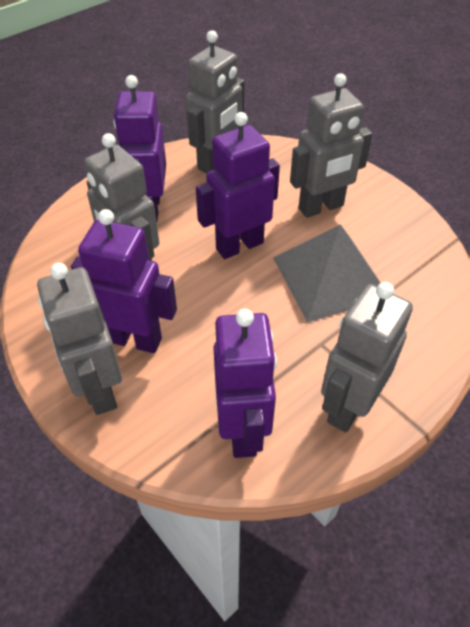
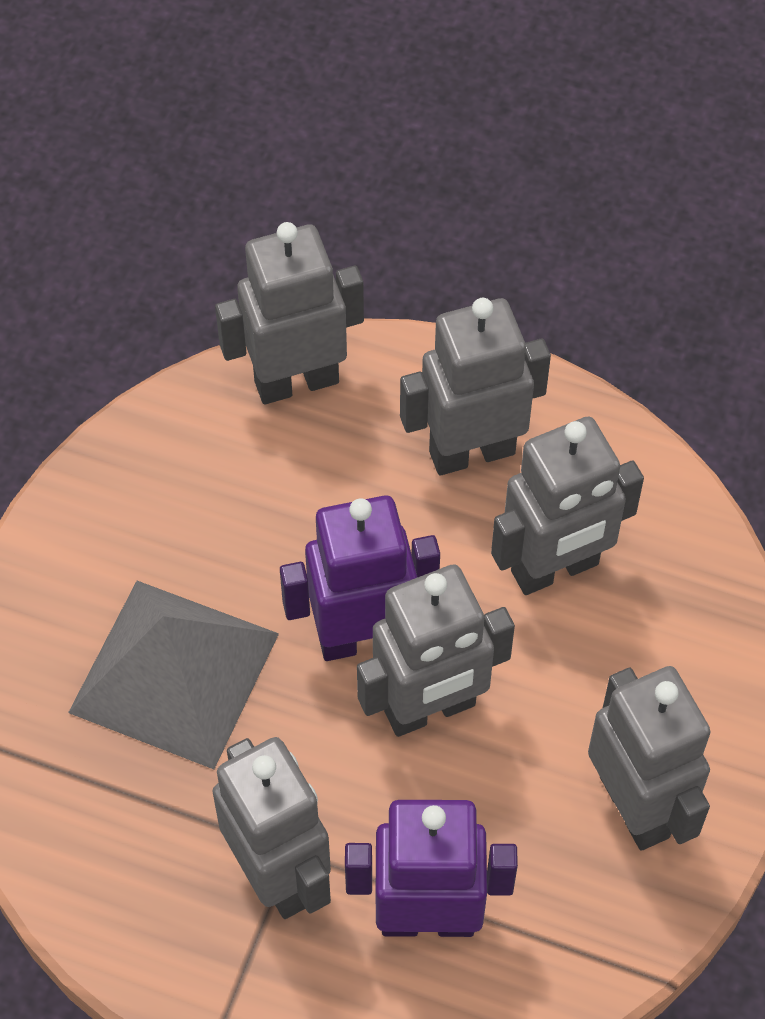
grey robot: 5 -> 6
purple robot: 4 -> 2

